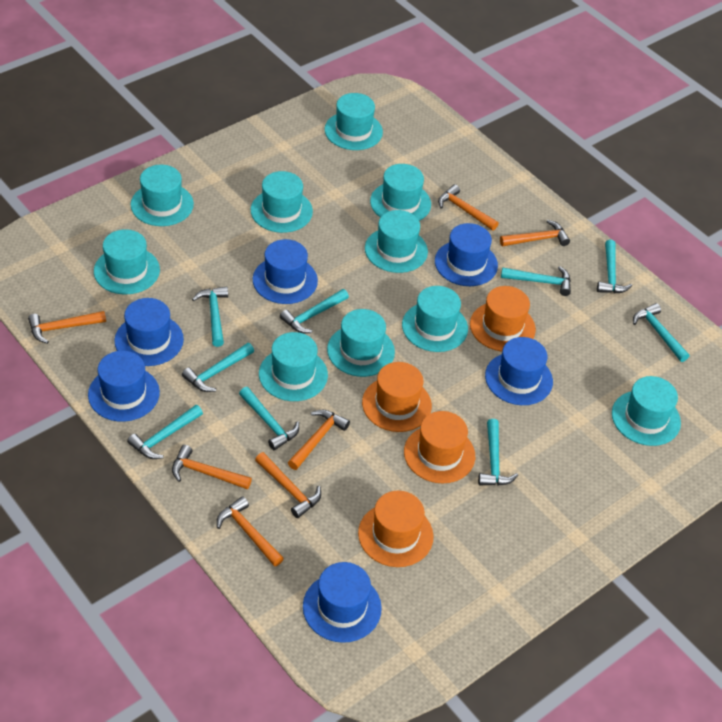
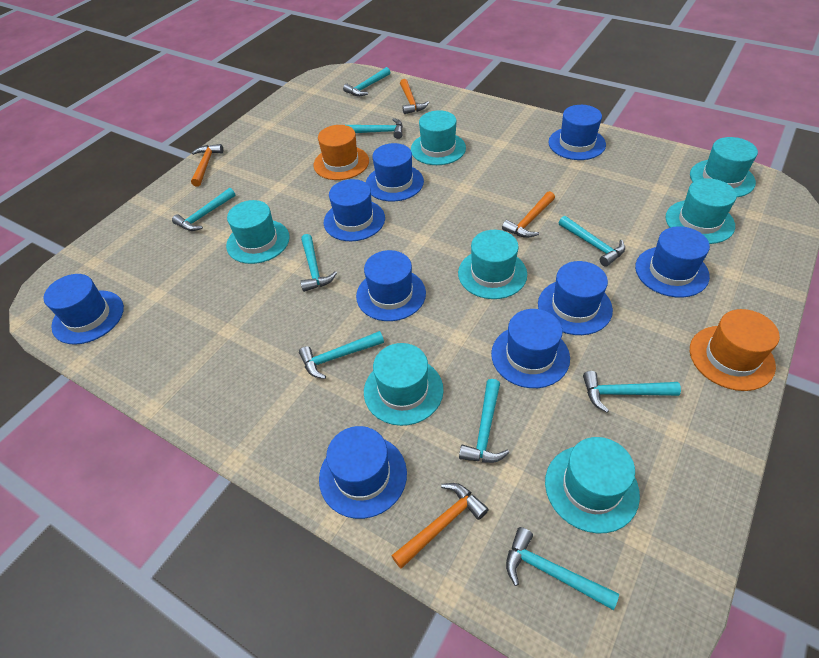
blue hat: 6 -> 9
orange hammer: 7 -> 4
orange hat: 4 -> 2
turquoise hat: 10 -> 7

